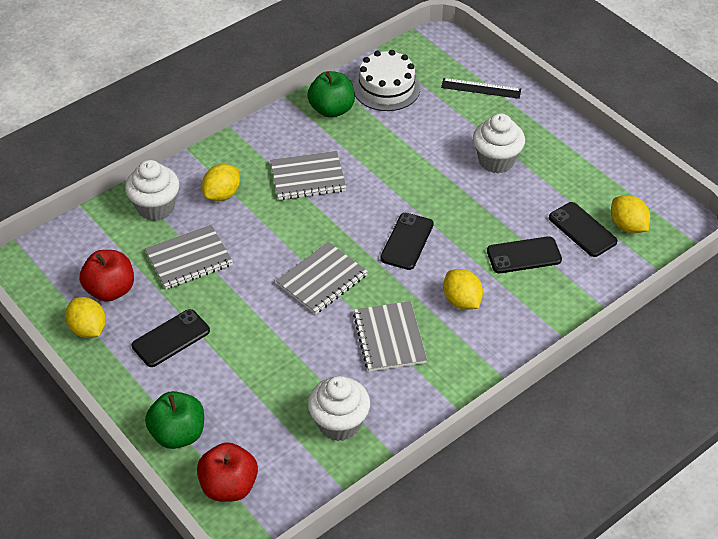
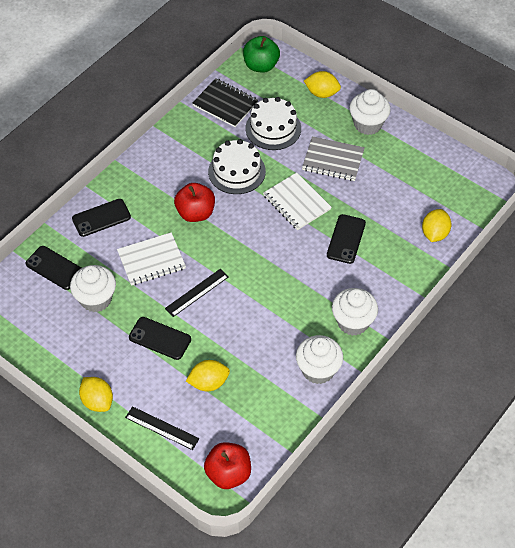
black notebook: 0 -> 1
black ruler: 1 -> 2
green apple: 2 -> 1
grey notebook: 4 -> 1
white cake: 1 -> 2
white cupcake: 3 -> 4
white notebook: 0 -> 2

